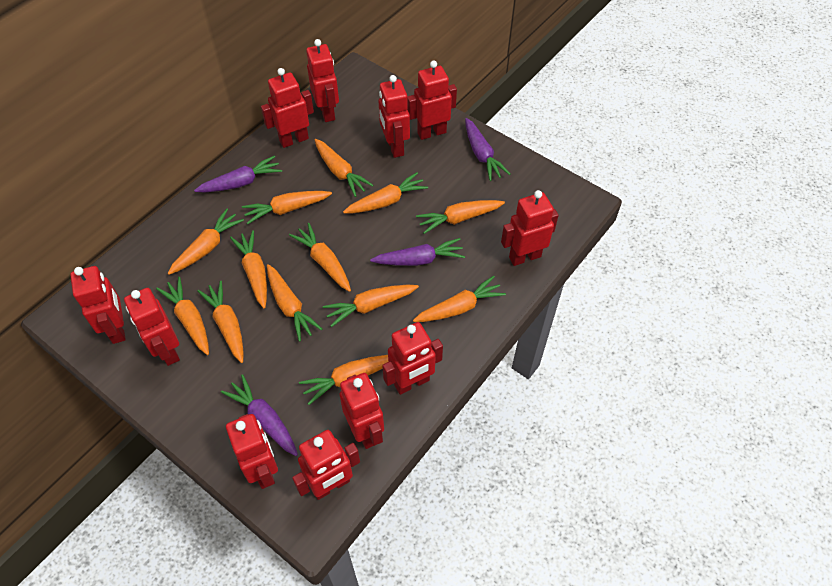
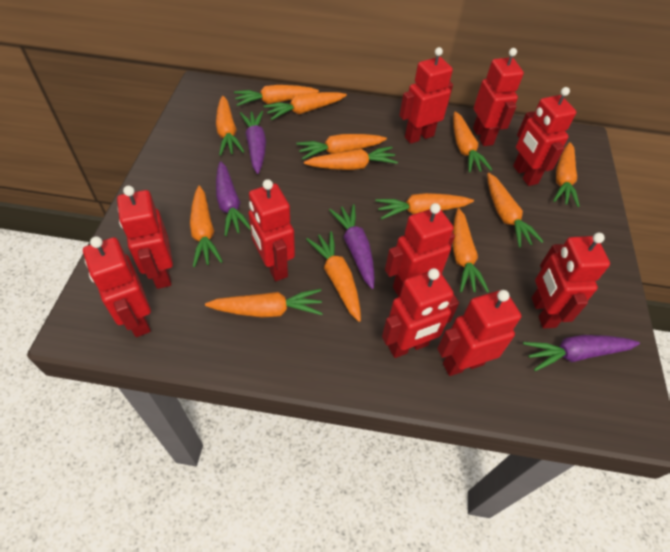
red robot: 11 -> 10

